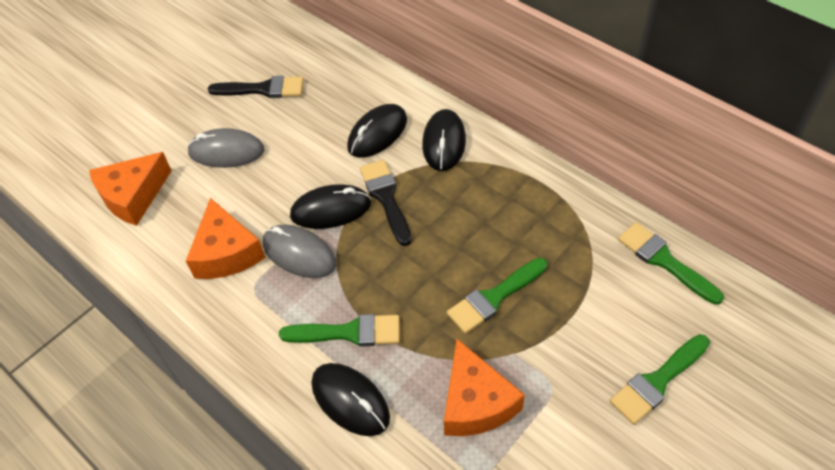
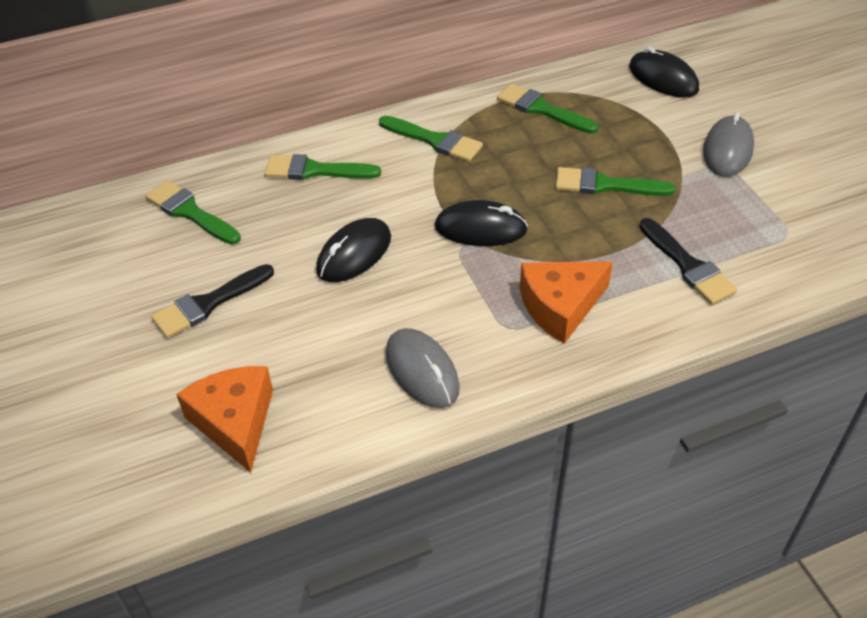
black mouse: 4 -> 3
green brush: 4 -> 5
orange cheese: 3 -> 2

